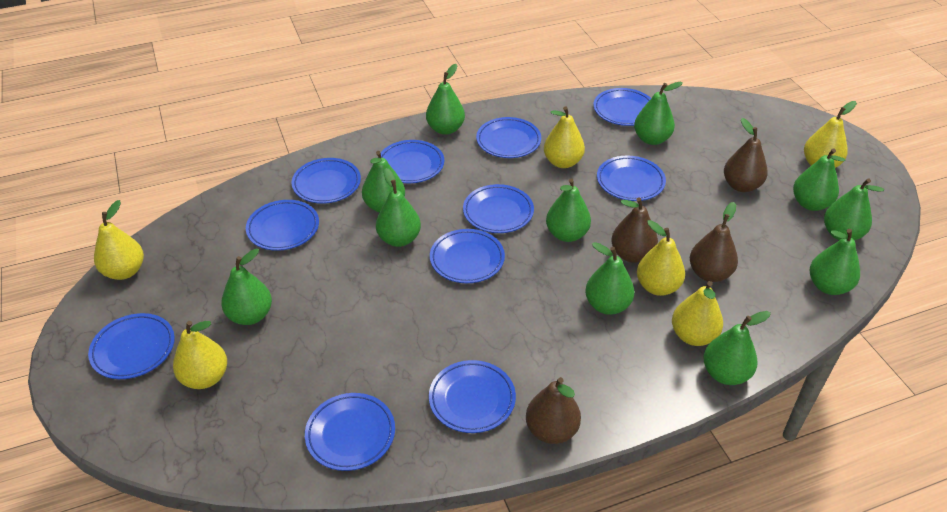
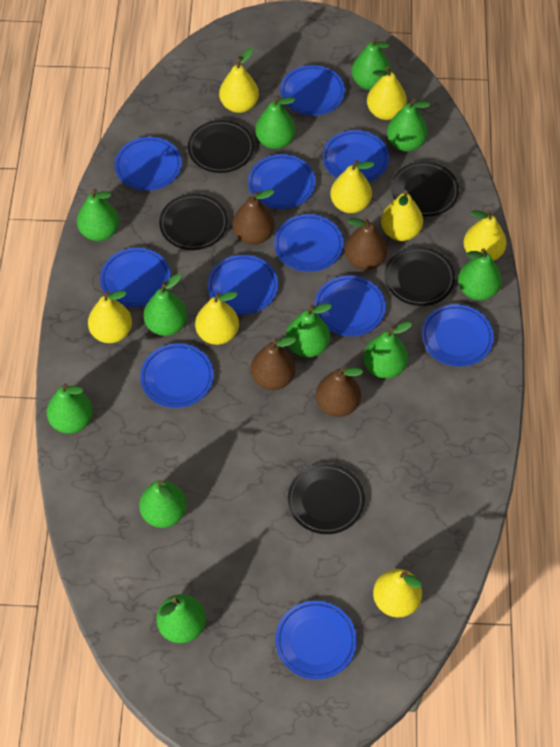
black plate: 0 -> 5
yellow pear: 6 -> 8

